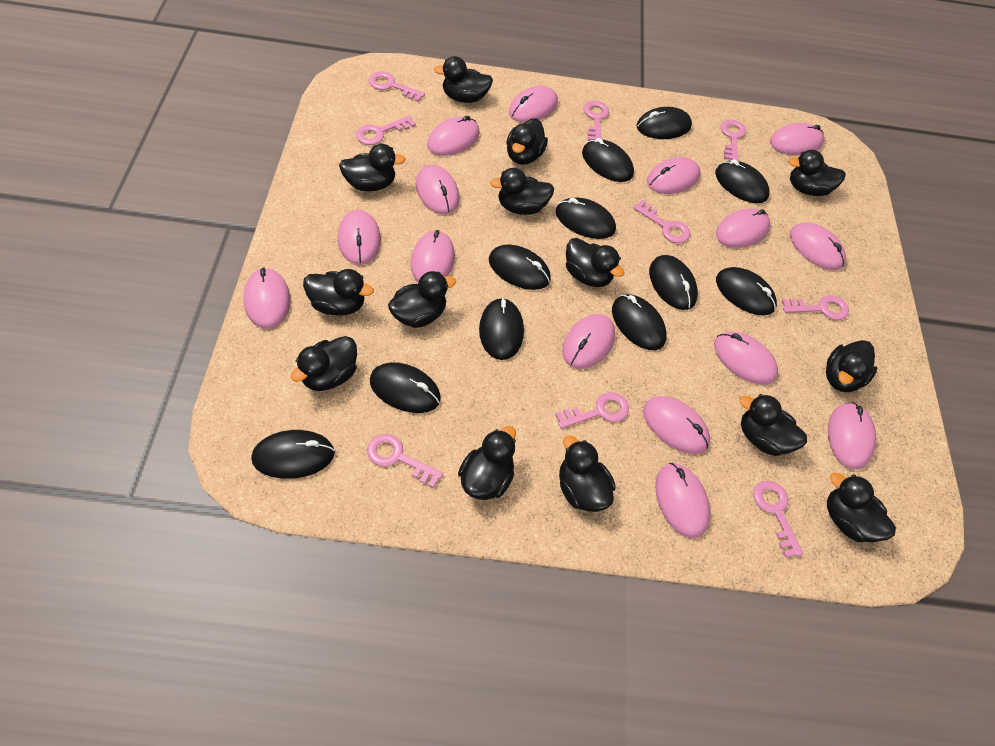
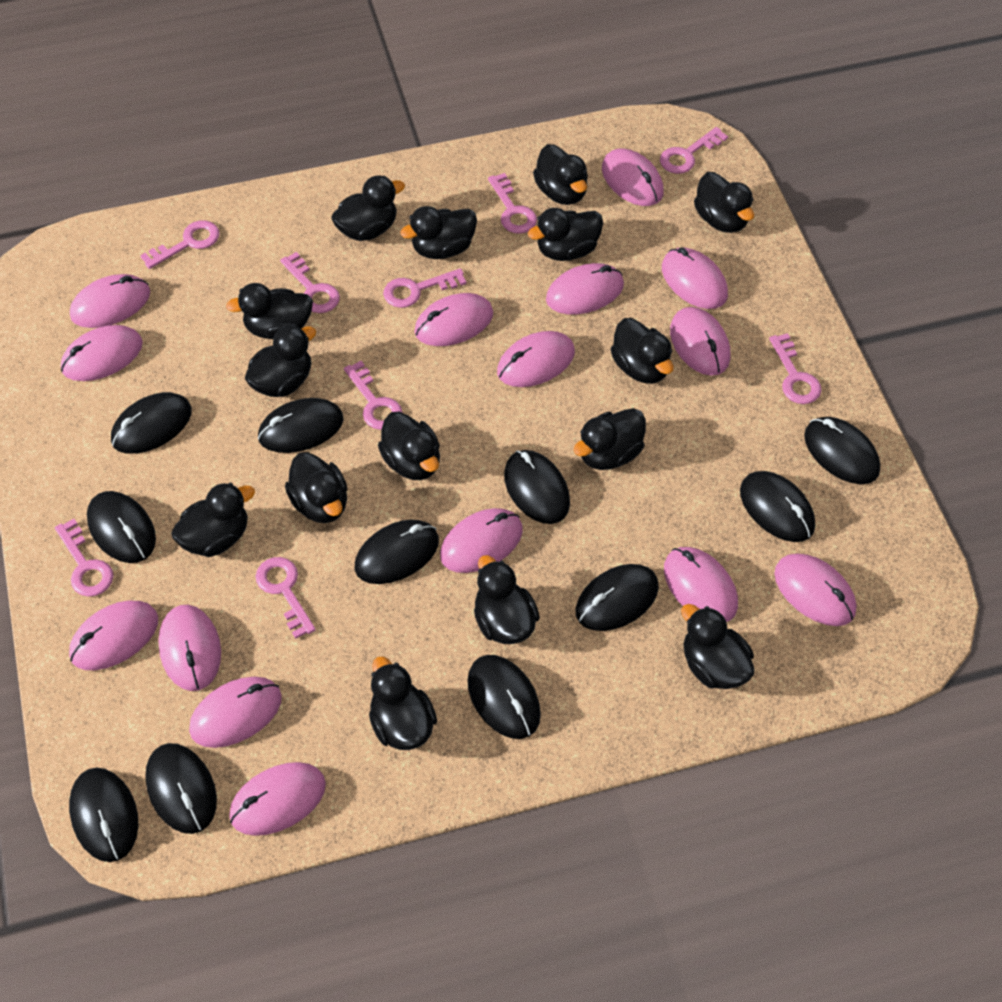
black duck: 14 -> 15

